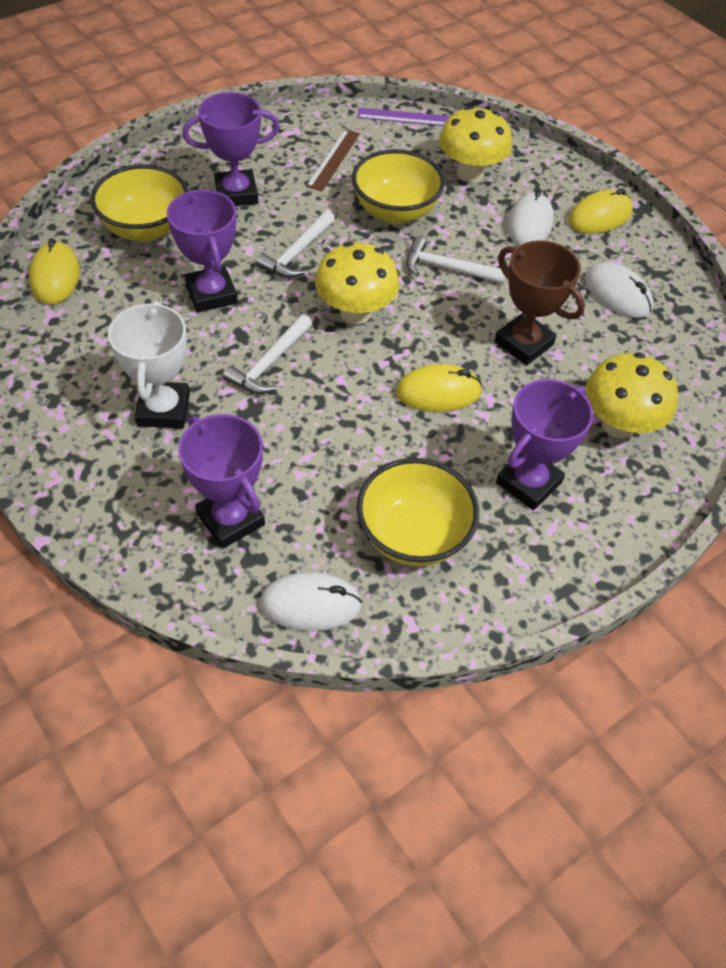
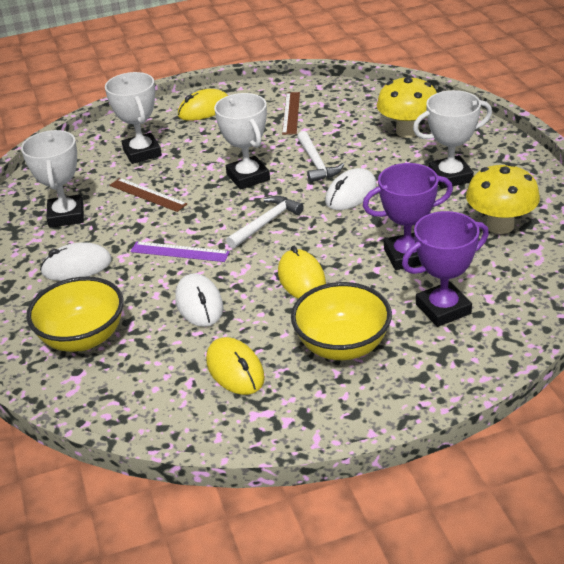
brown ruler: 1 -> 2
brown trophy: 1 -> 0
purple trophy: 4 -> 2
white hammer: 3 -> 2
white trophy: 1 -> 4
yellow bowl: 3 -> 2
yellow mushroom: 3 -> 2

